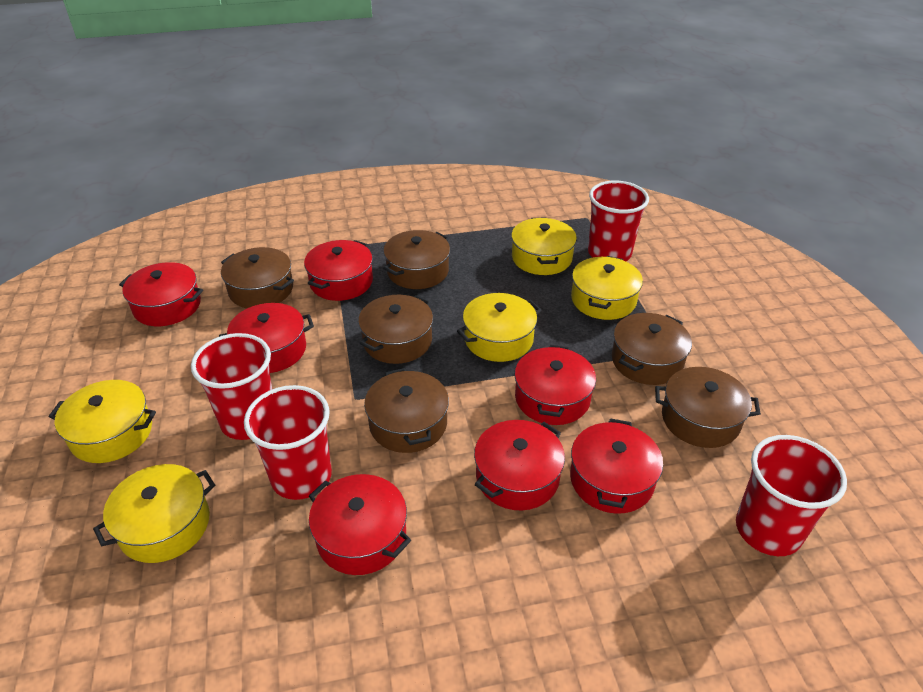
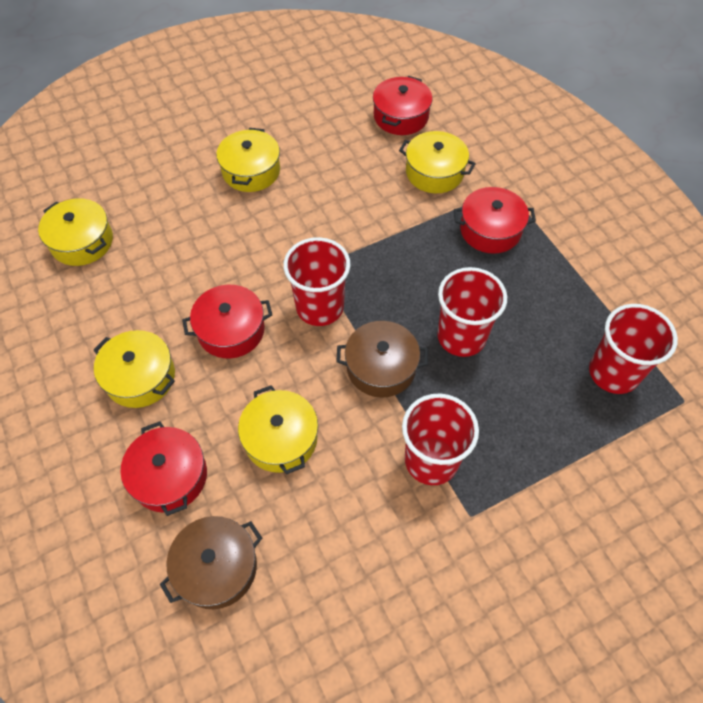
brown pot: 6 -> 2
red pot: 7 -> 4

